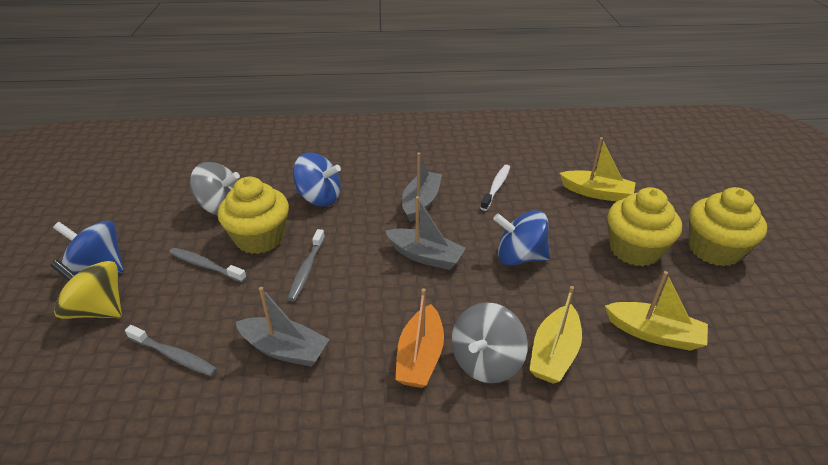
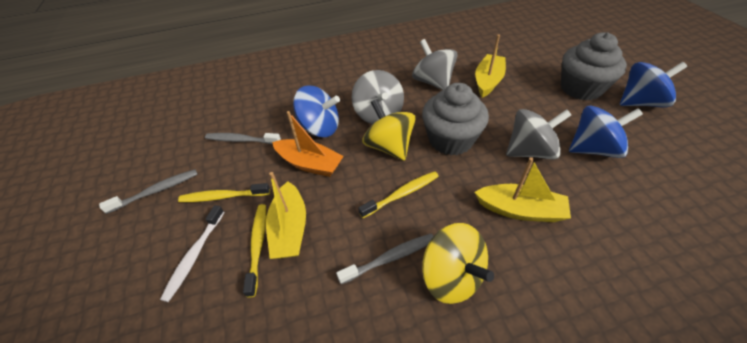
grey boat: 3 -> 0
grey cupcake: 0 -> 2
grey spinning top: 2 -> 3
yellow cupcake: 3 -> 0
yellow spinning top: 1 -> 2
yellow toothbrush: 0 -> 3

